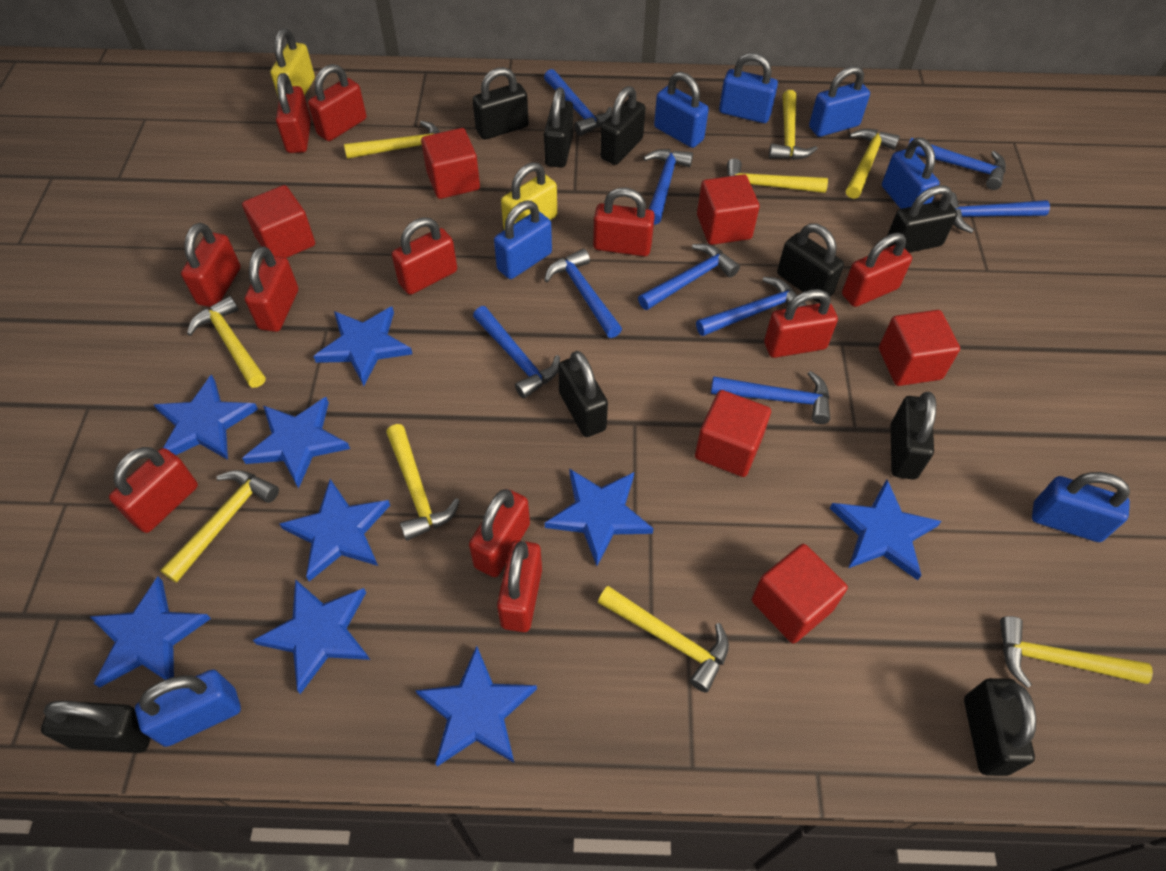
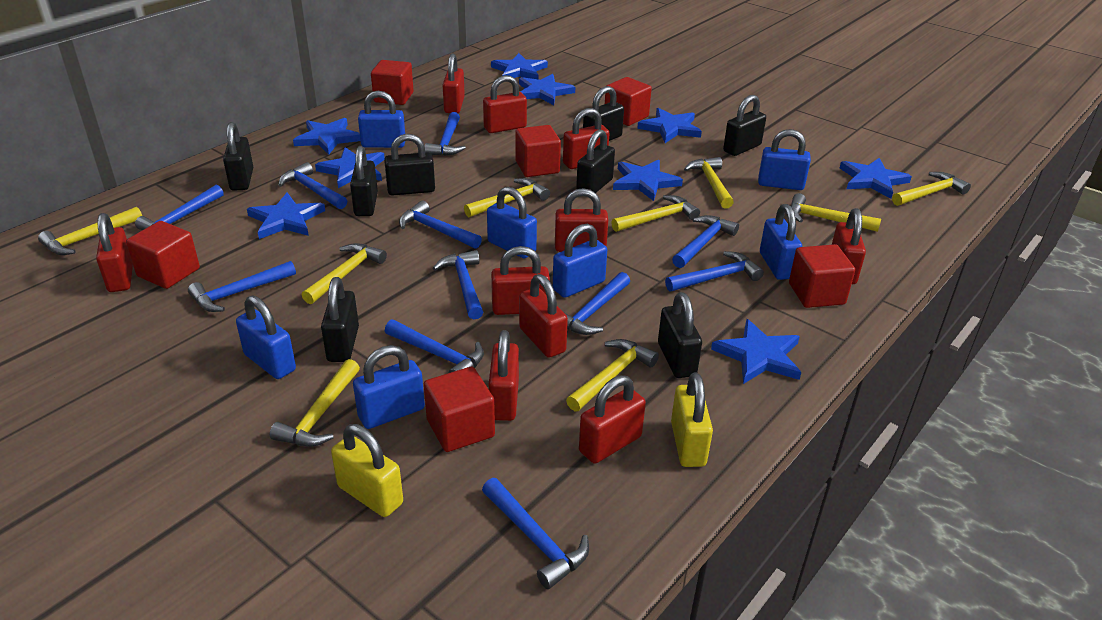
black padlock: 9 -> 8
blue hammer: 9 -> 11
red padlock: 11 -> 10

